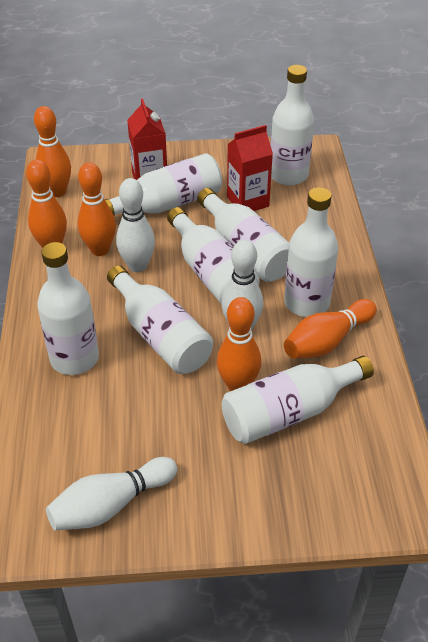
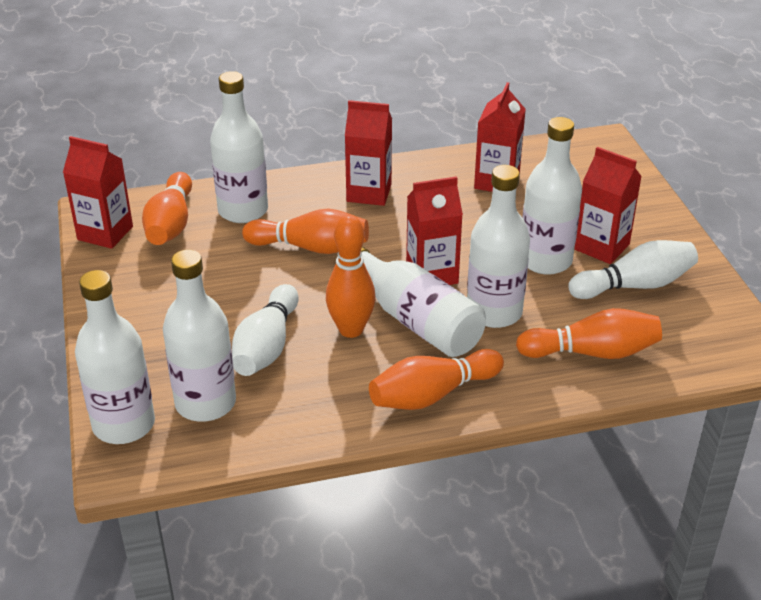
red carton: 2 -> 5
white bottle: 8 -> 6
white bowling pin: 3 -> 2

